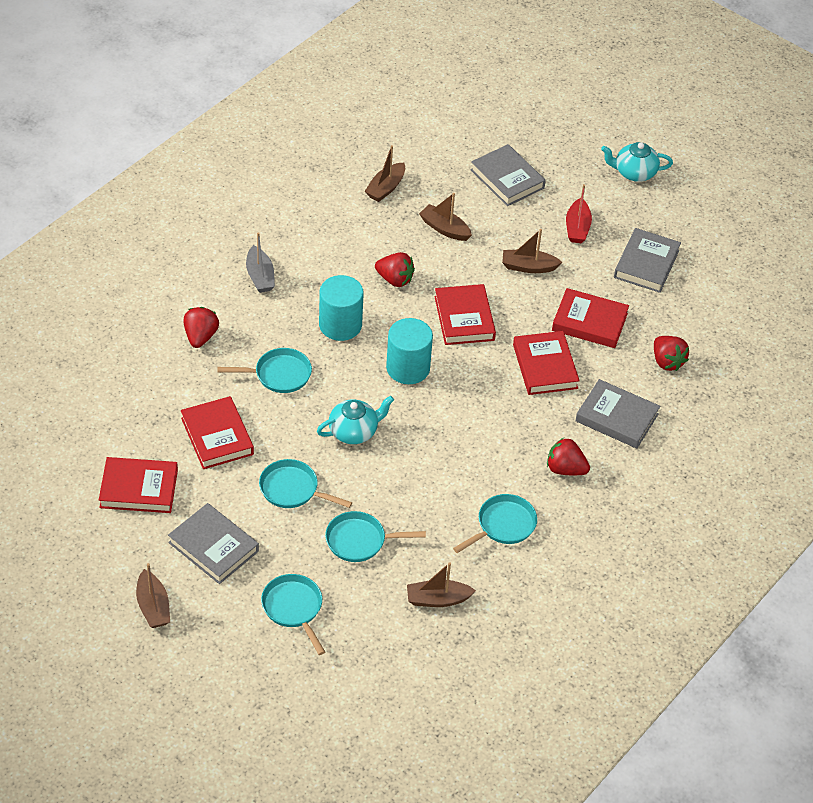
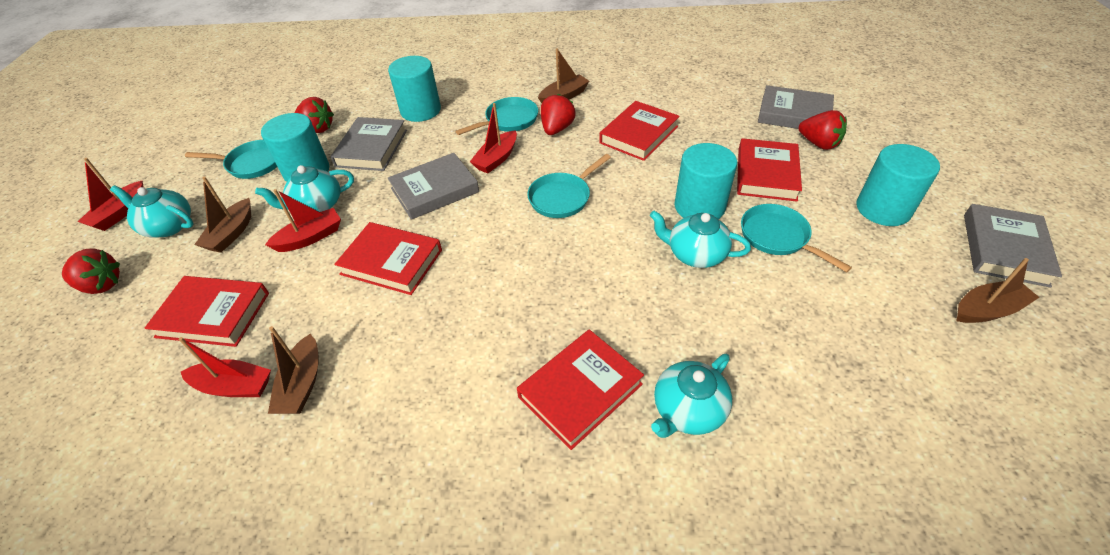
brown boat: 5 -> 4
grey boat: 1 -> 0
red boat: 1 -> 4
turquoise cylinder: 2 -> 4
turquoise pan: 5 -> 4
turquoise teapot: 2 -> 4

